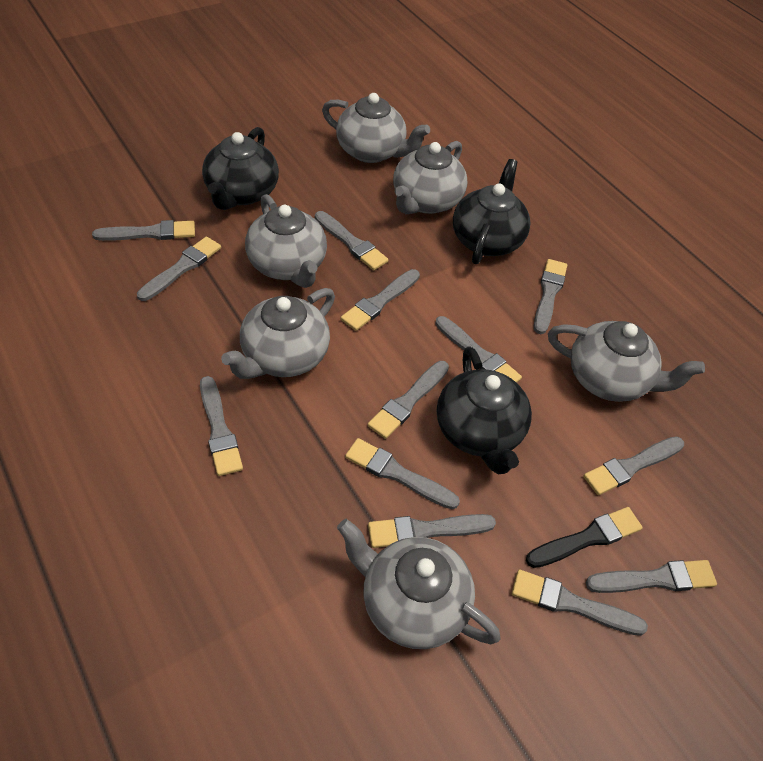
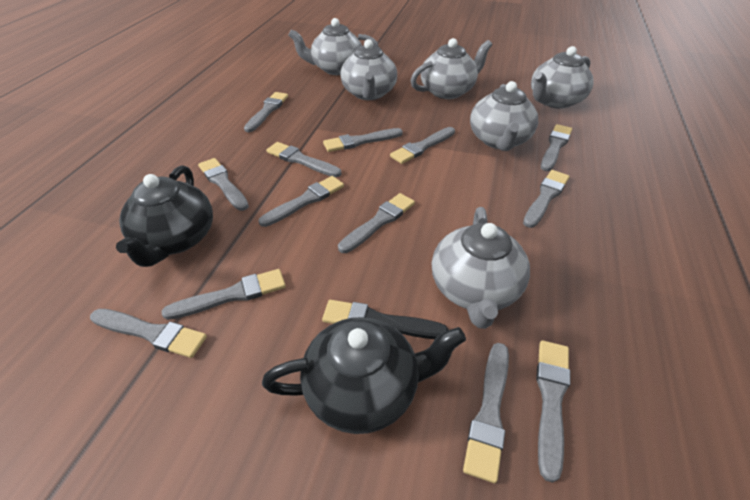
black teapot: 3 -> 2

